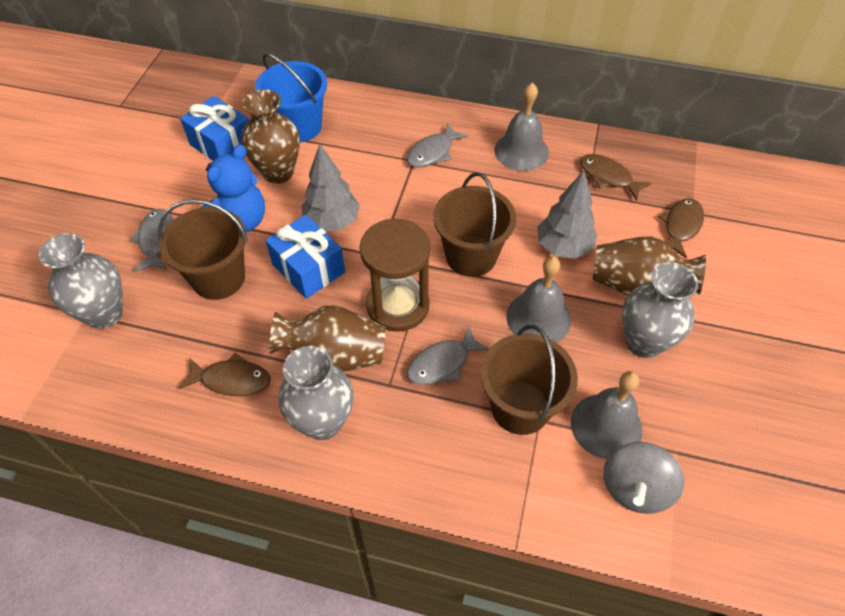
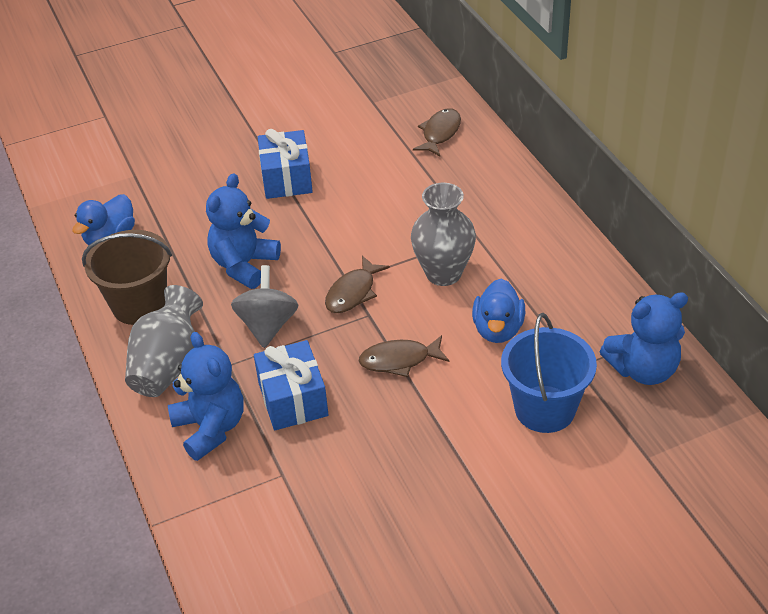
blue duck: 0 -> 2
blue teddy bear: 1 -> 3
brown bucket: 3 -> 1
brown hourglass: 1 -> 0
brown vase: 3 -> 0
grey bell: 3 -> 0
grey fish: 3 -> 0
grey tree: 2 -> 0
grey vase: 3 -> 2

